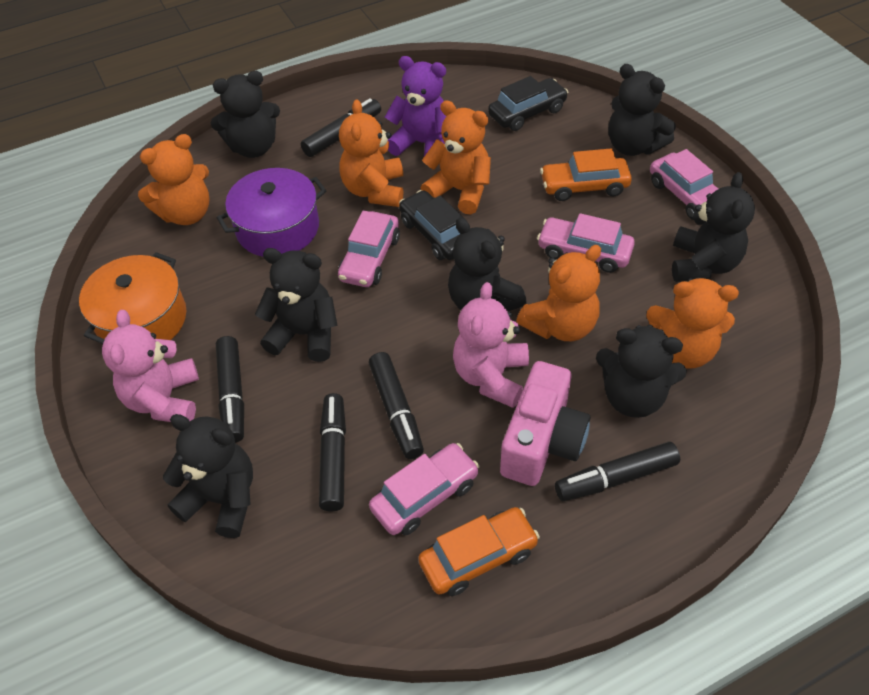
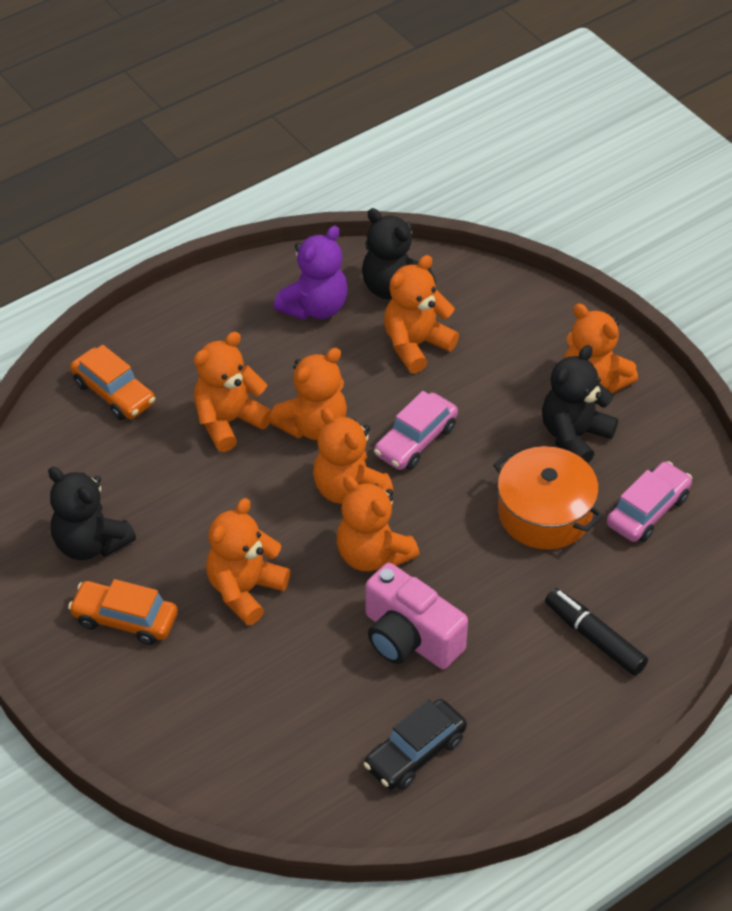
black car: 2 -> 1
black marker: 5 -> 1
black teddy bear: 7 -> 3
orange teddy bear: 5 -> 7
pink car: 4 -> 2
pink teddy bear: 2 -> 0
purple pot: 1 -> 0

